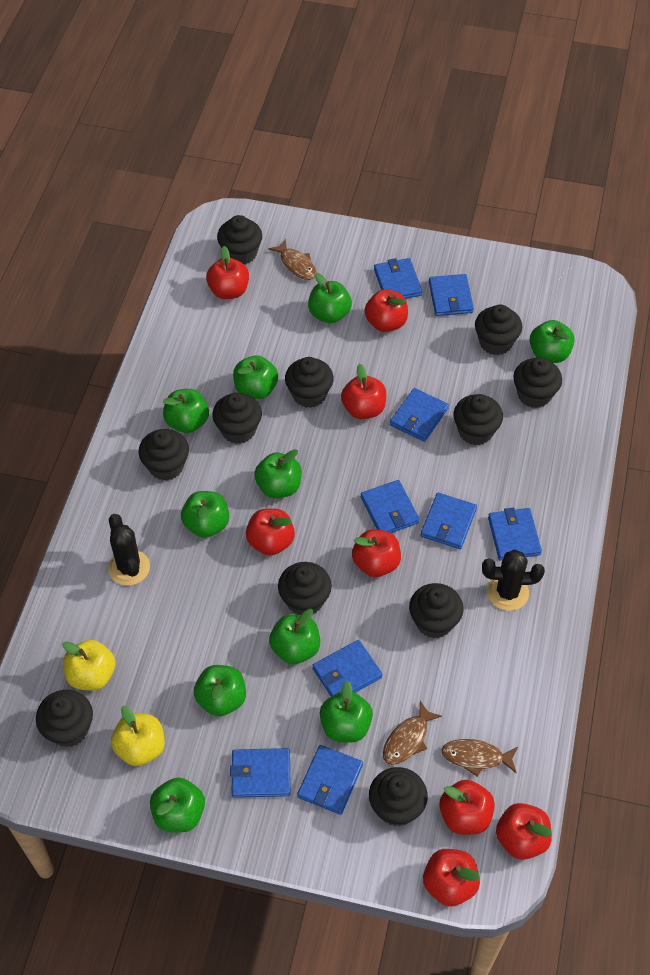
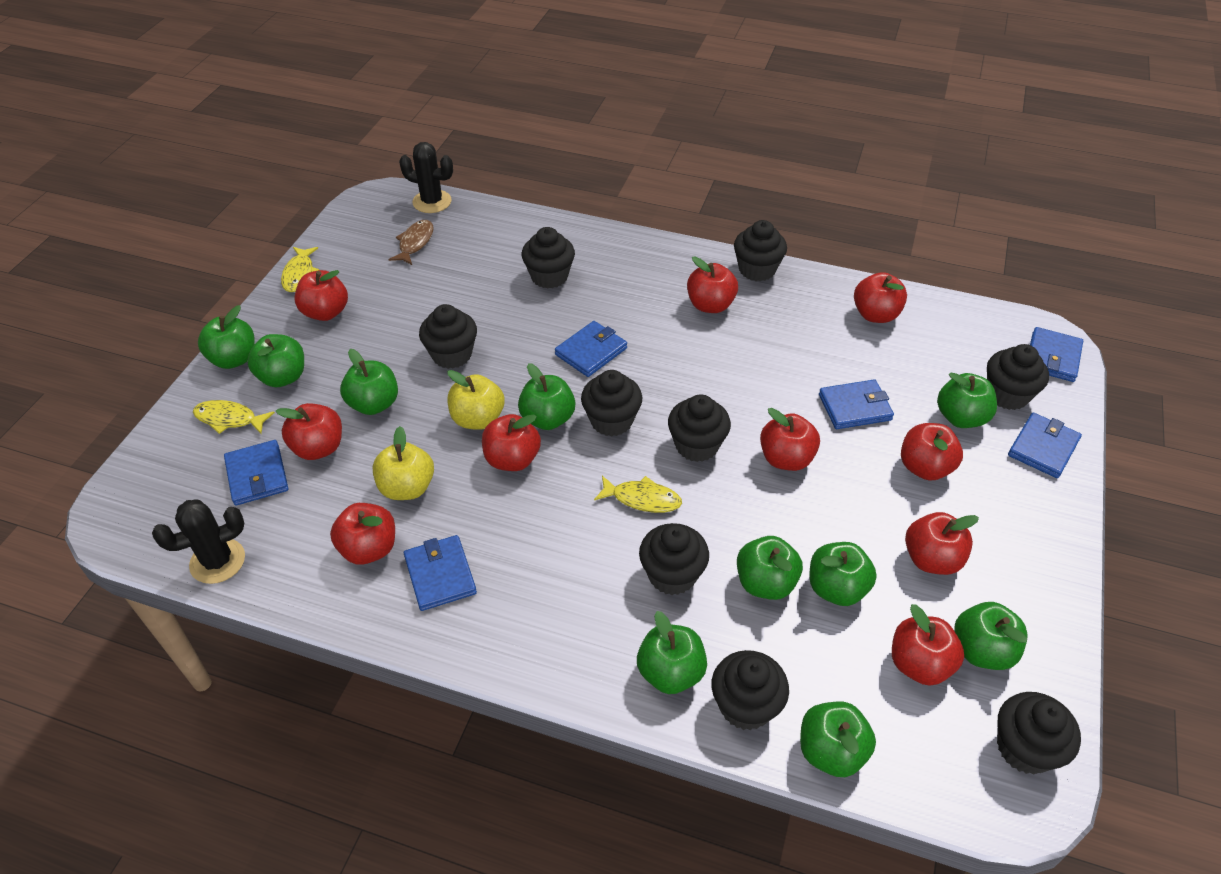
black cupcake: 11 -> 9
blue wallet: 9 -> 6
brown fish: 3 -> 1
red apple: 8 -> 10
yellow fish: 0 -> 3

